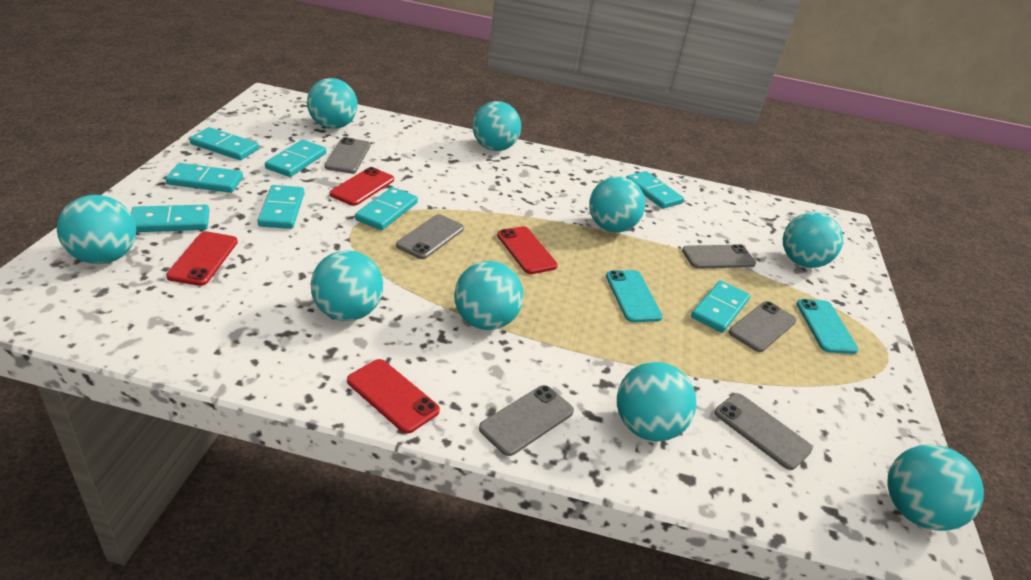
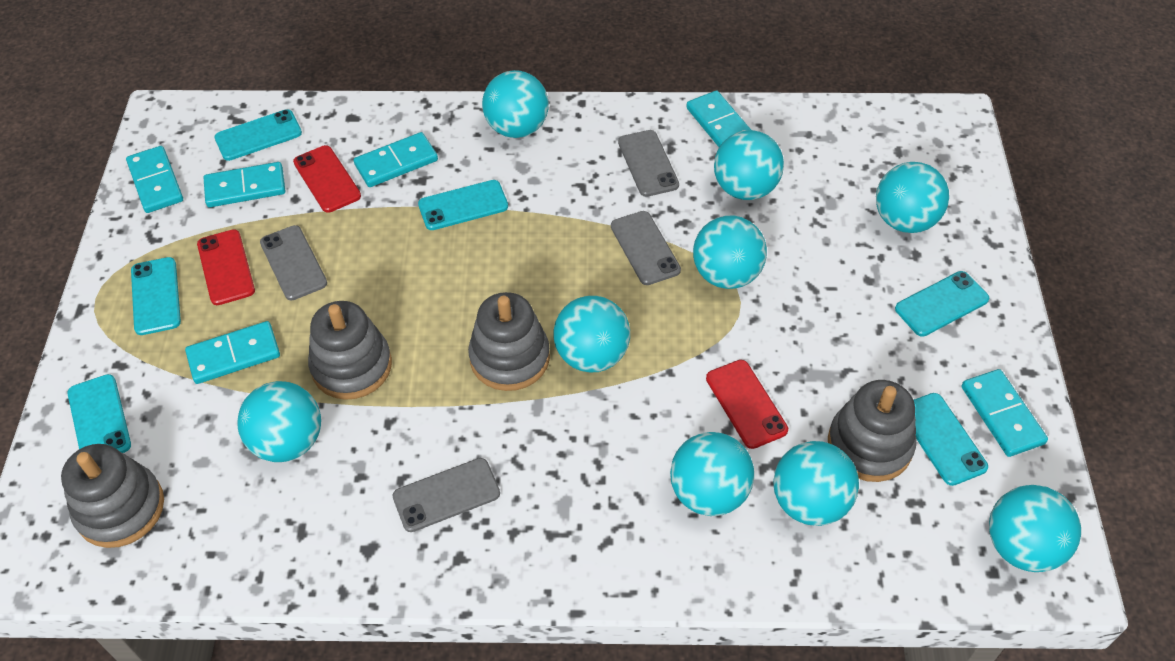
grey phone: 6 -> 4
grey stacking toy: 0 -> 4
red phone: 4 -> 3
turquoise domino: 8 -> 6
turquoise phone: 2 -> 6

